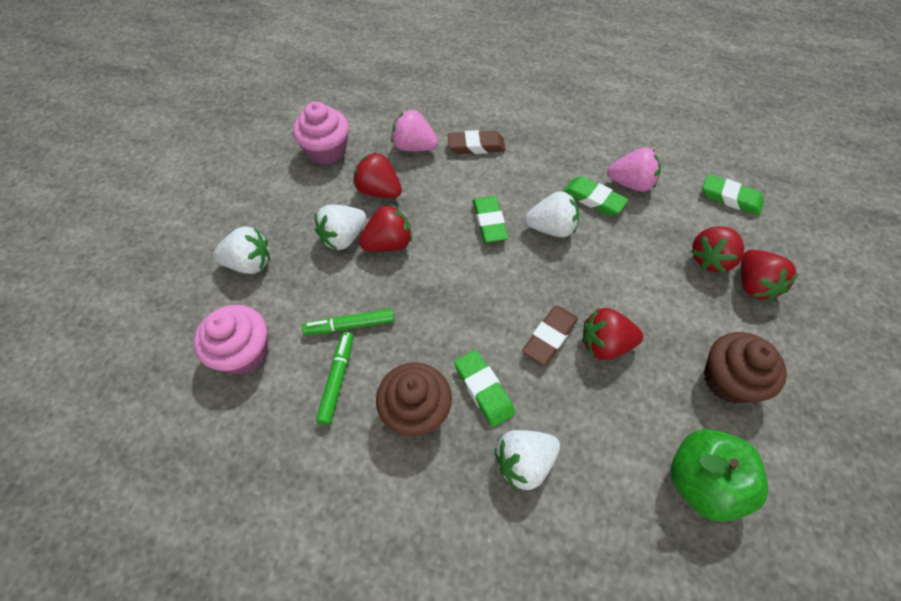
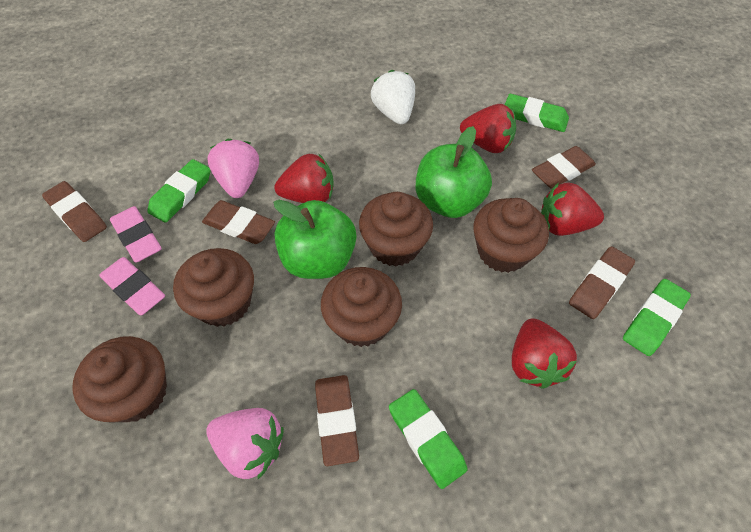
brown cupcake: 2 -> 5
brown eraser: 2 -> 5
green apple: 1 -> 2
green marker: 2 -> 0
pink cupcake: 2 -> 0
pink eraser: 0 -> 2
red strawberry: 5 -> 4
white strawberry: 4 -> 1

